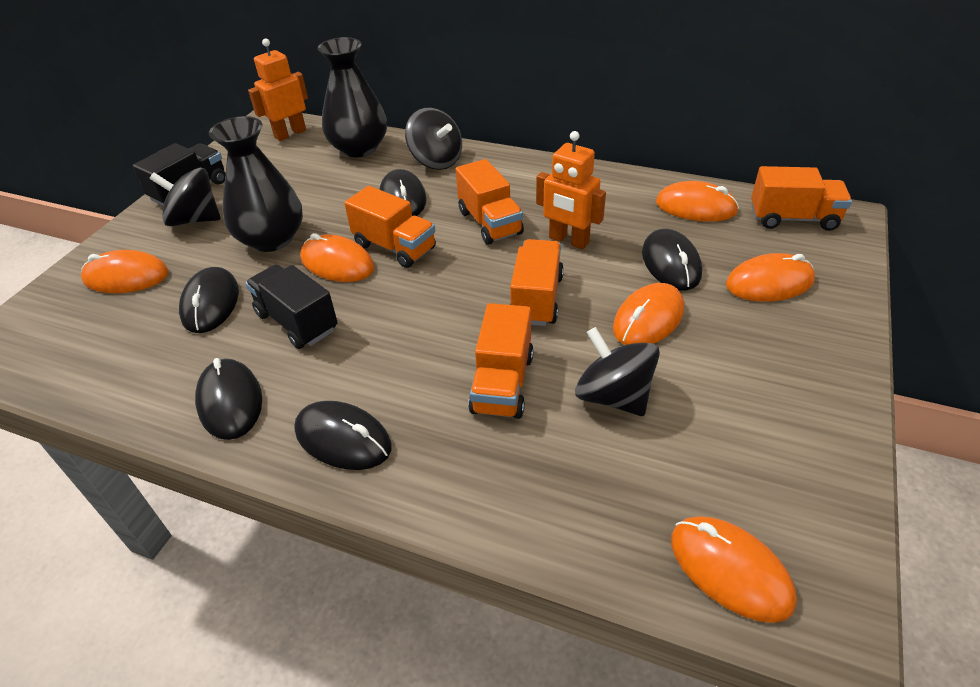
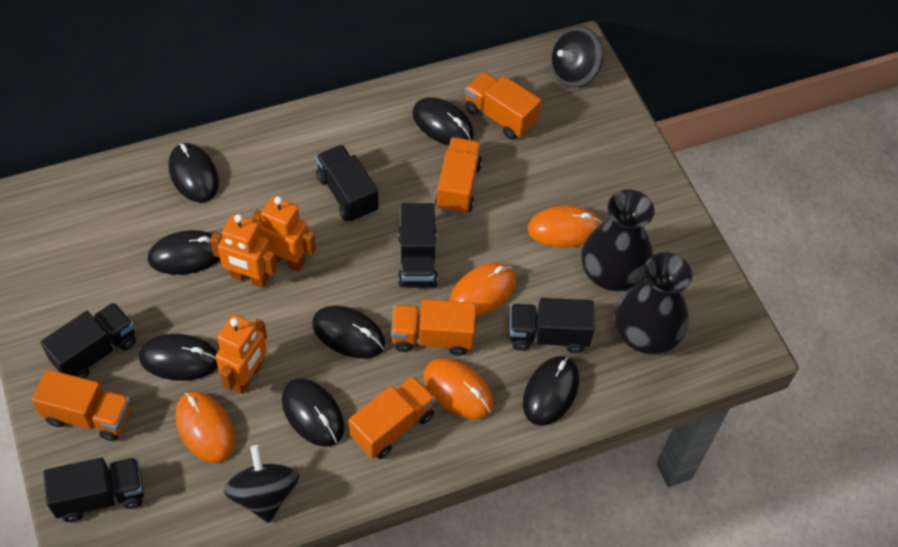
black mouse: 5 -> 7
black spinning top: 3 -> 2
black truck: 2 -> 5
orange mouse: 6 -> 4
orange robot: 2 -> 3

